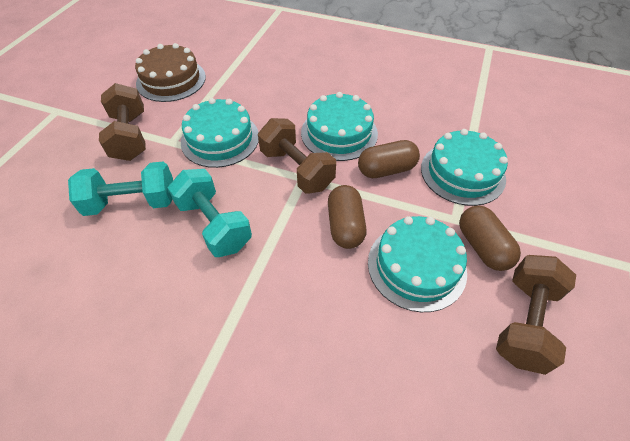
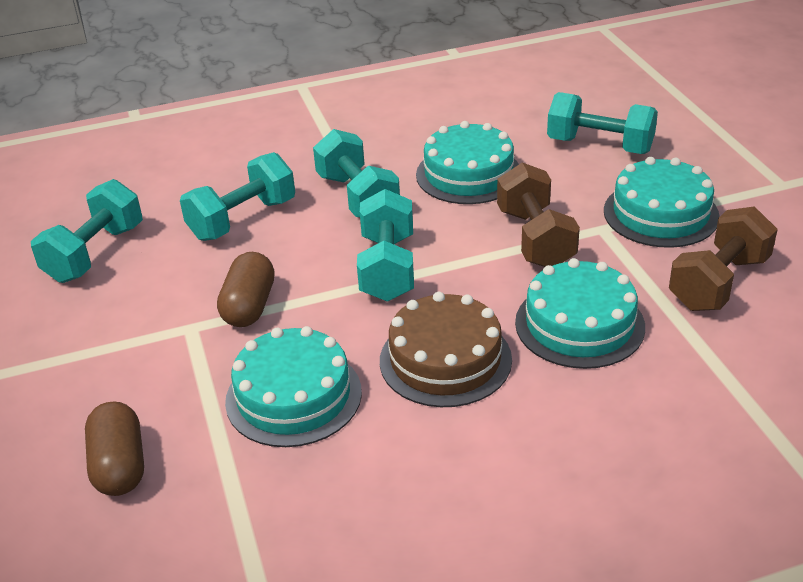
brown capsule: 3 -> 2
brown dumbbell: 3 -> 2
turquoise dumbbell: 2 -> 5

